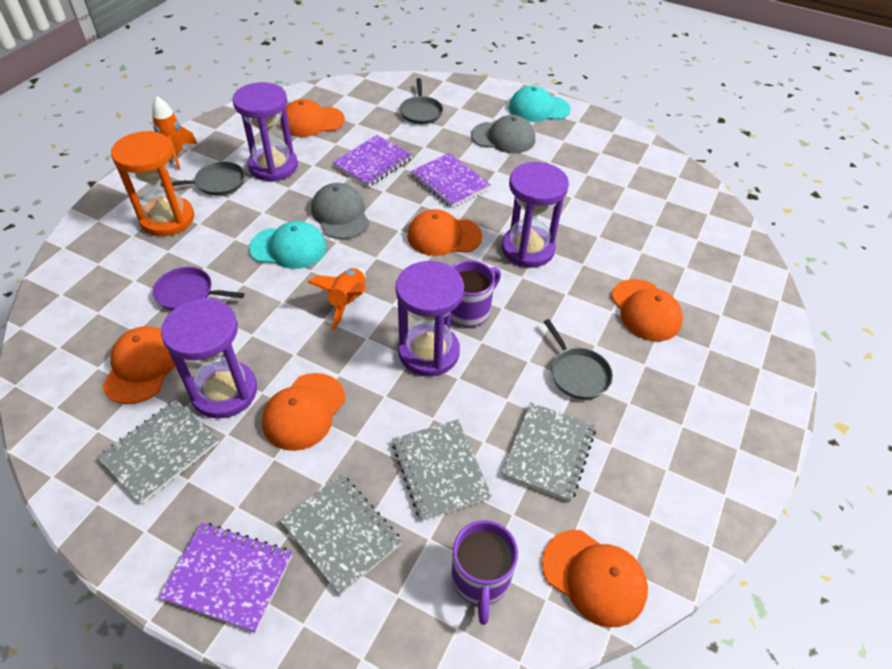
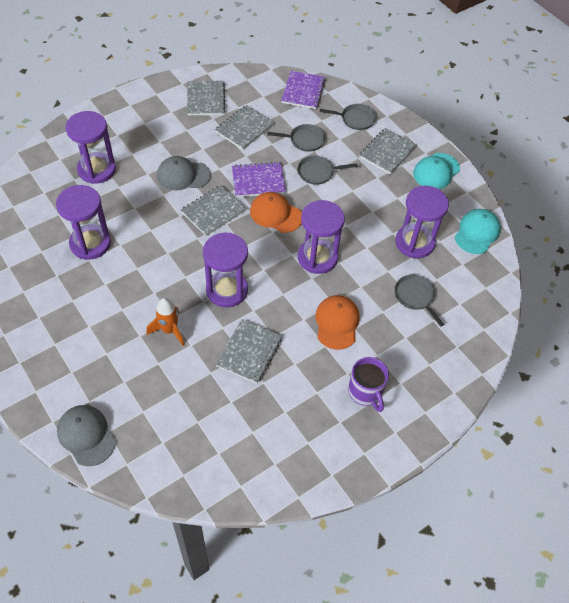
grey notebook: 4 -> 5
grey pan: 3 -> 4
orange cap: 6 -> 2
orange hourglass: 1 -> 0
orange rocket: 2 -> 1
purple hourglass: 4 -> 5
purple mug: 2 -> 1
purple notebook: 3 -> 2
purple pan: 1 -> 0

